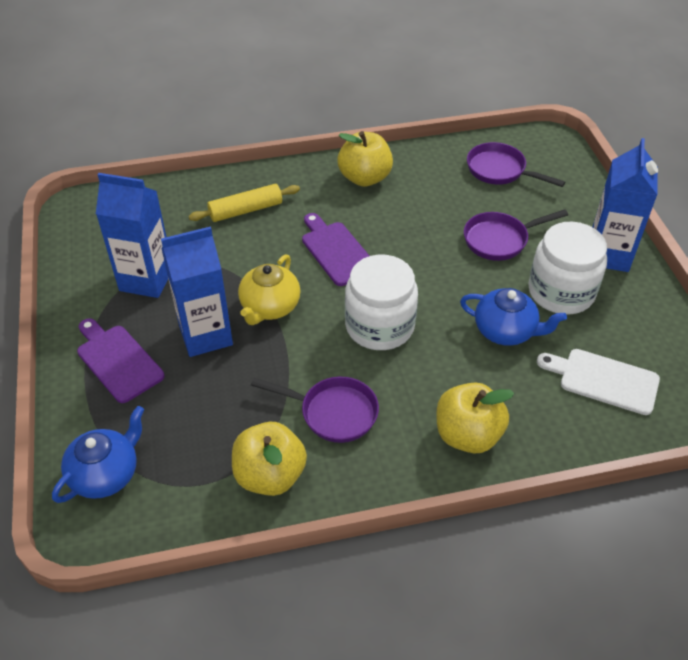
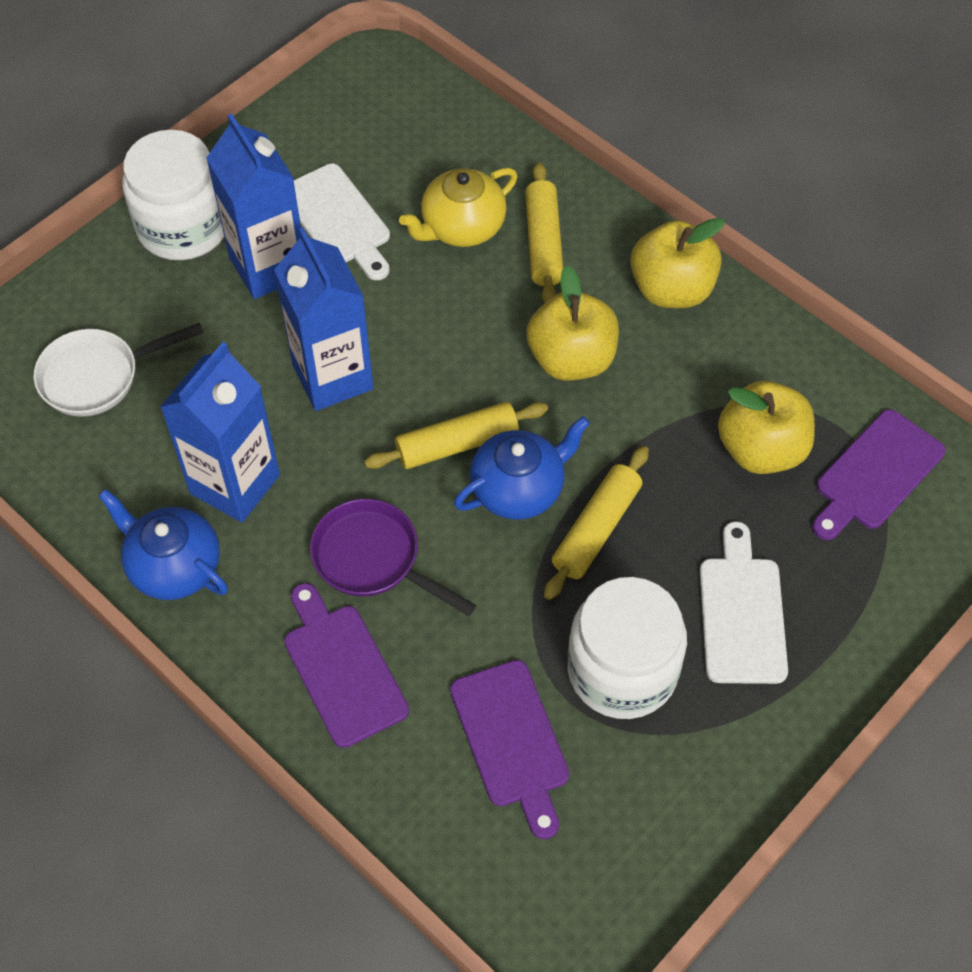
purple cutting board: 2 -> 3
purple pan: 3 -> 1
white cutting board: 1 -> 2
white pan: 0 -> 1
yellow rolling pin: 1 -> 3

